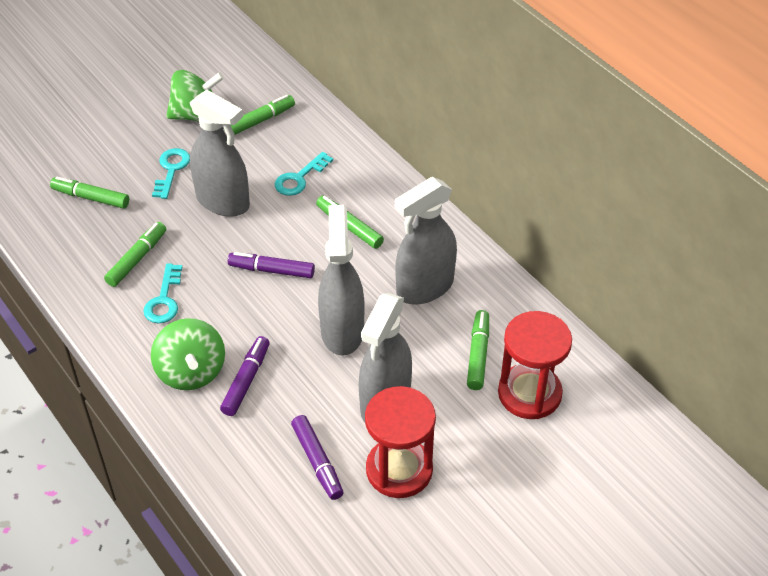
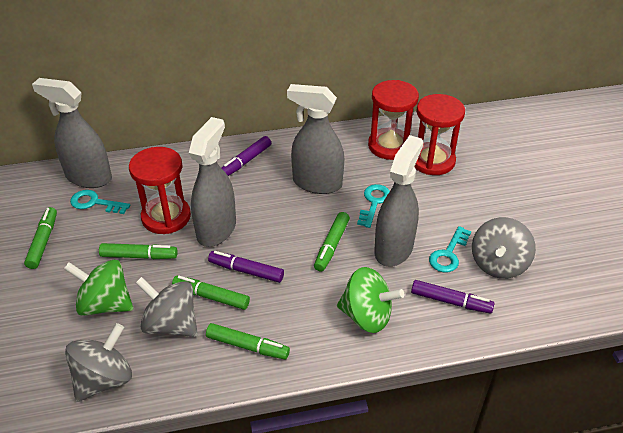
grey spinning top: 0 -> 3
red hourglass: 2 -> 3

